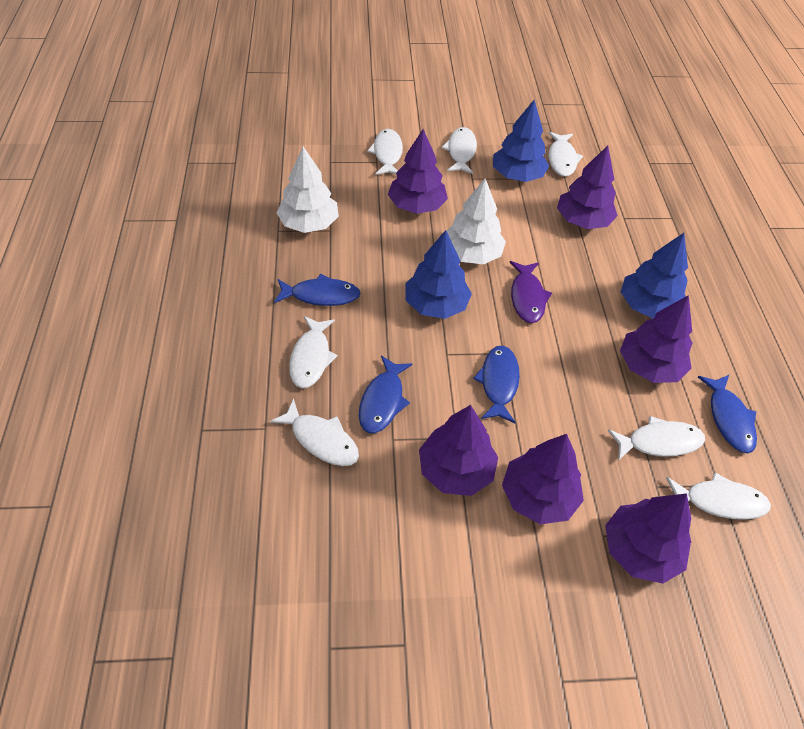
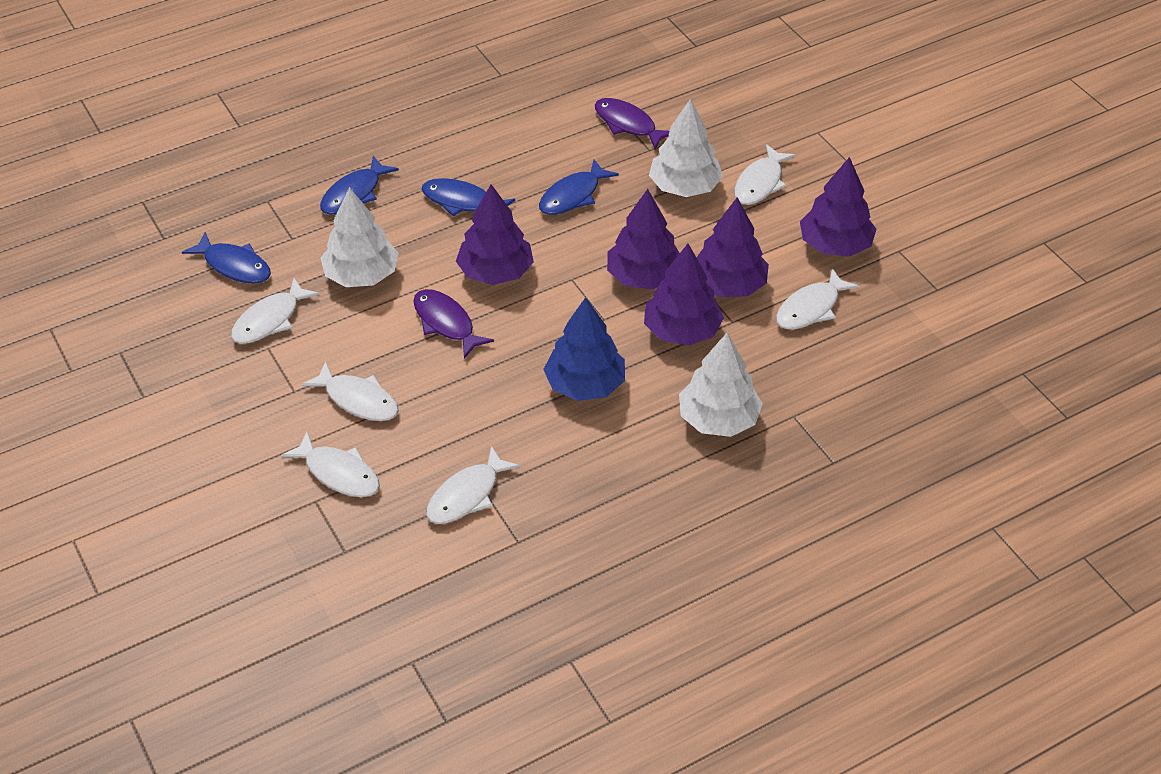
blue tree: 3 -> 1
purple fish: 1 -> 2
purple tree: 6 -> 5
white fish: 7 -> 6
white tree: 2 -> 3

